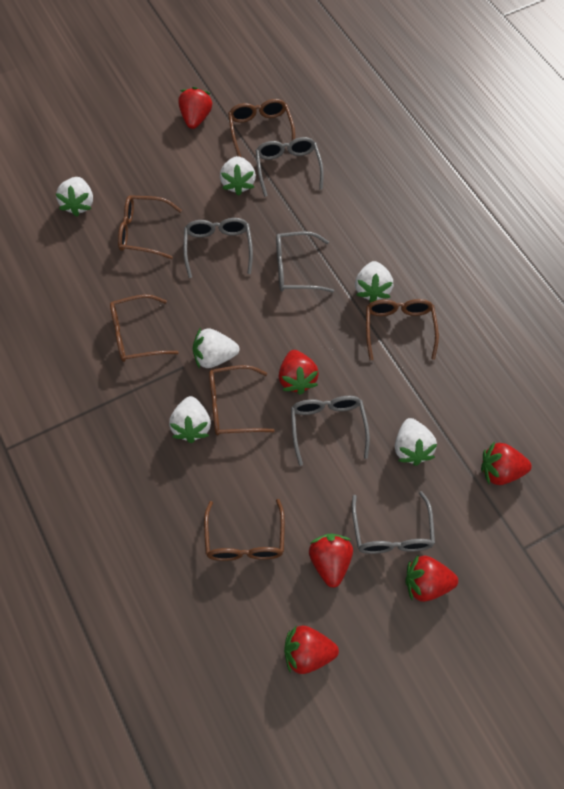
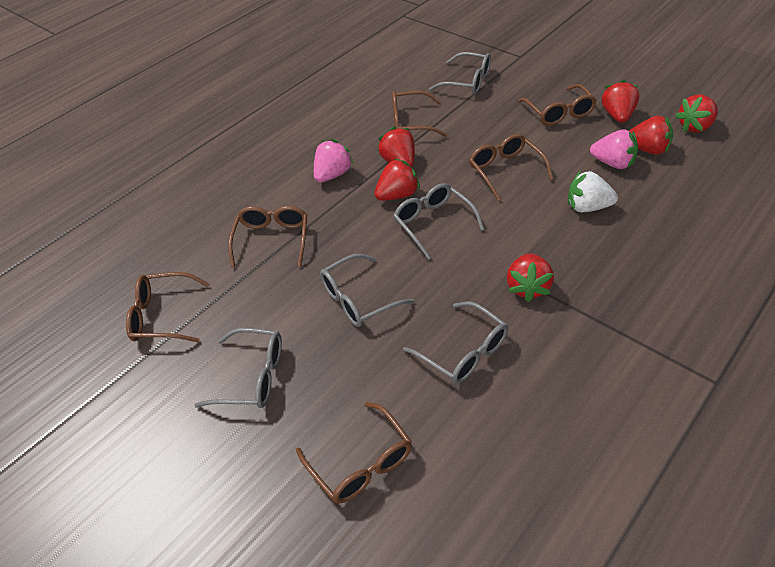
pink strawberry: 0 -> 2
white strawberry: 6 -> 1

